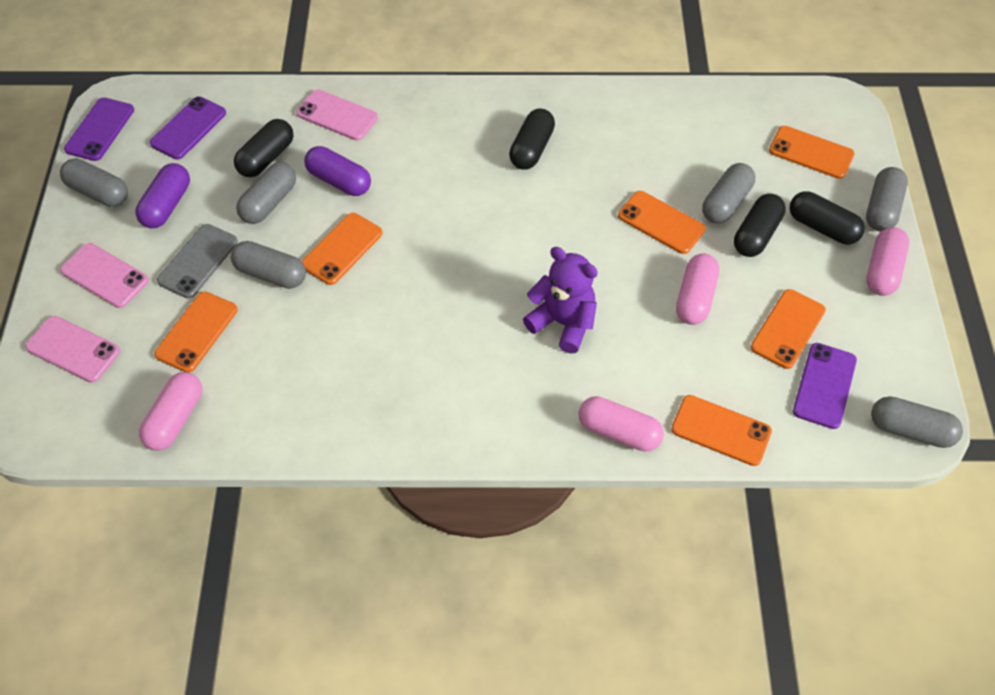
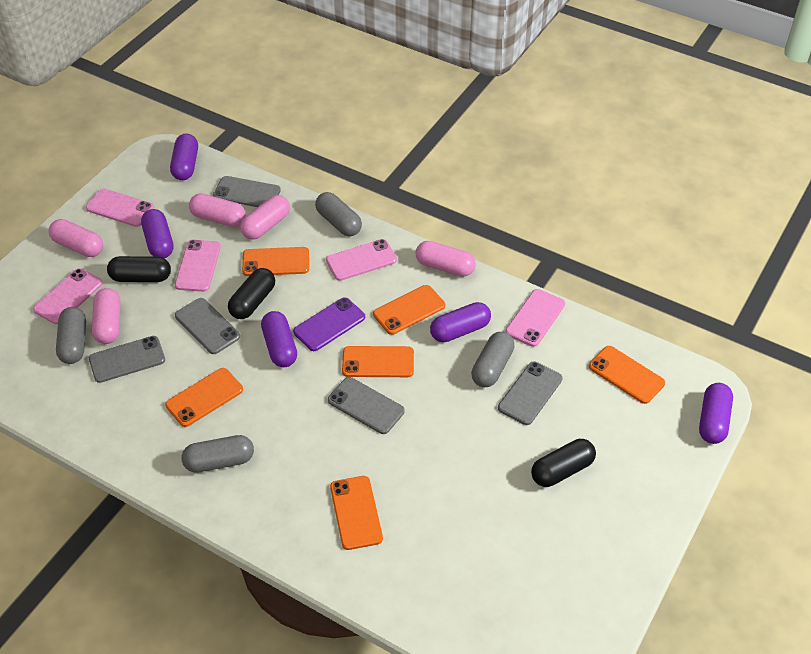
black capsule: 4 -> 3
grey capsule: 6 -> 4
grey phone: 1 -> 5
pink capsule: 4 -> 5
pink phone: 3 -> 5
purple capsule: 2 -> 5
purple phone: 3 -> 1
purple teddy bear: 1 -> 0

